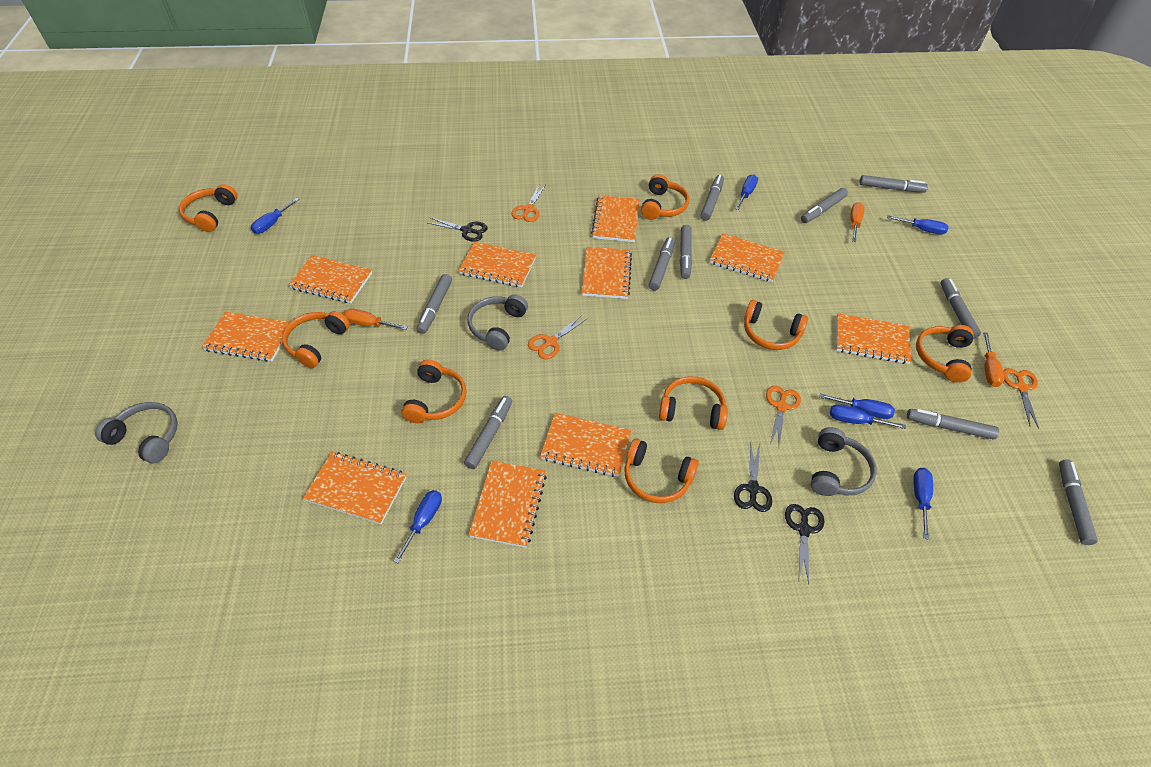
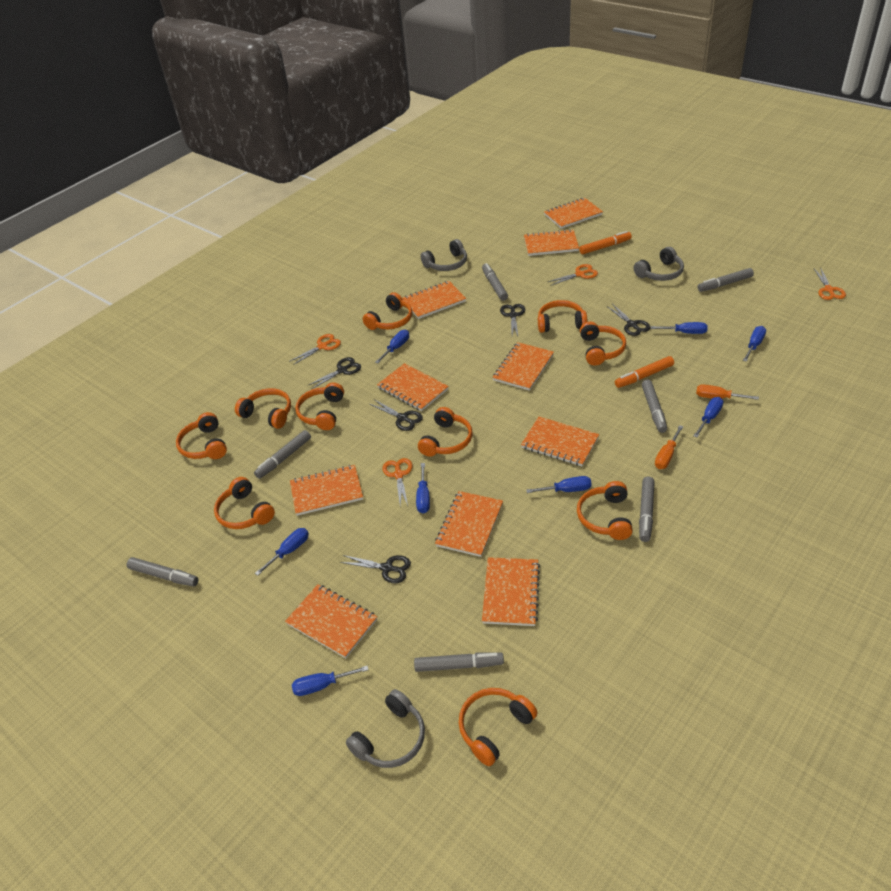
black scissors: 3 -> 5
blue screwdriver: 7 -> 8
grey marker: 10 -> 7
orange headphones: 8 -> 10
orange marker: 0 -> 2
orange screwdriver: 3 -> 2

